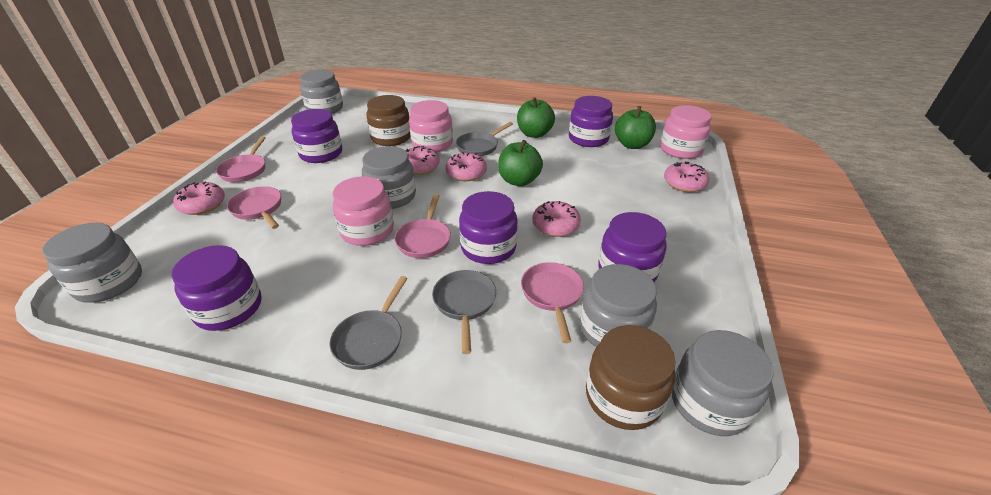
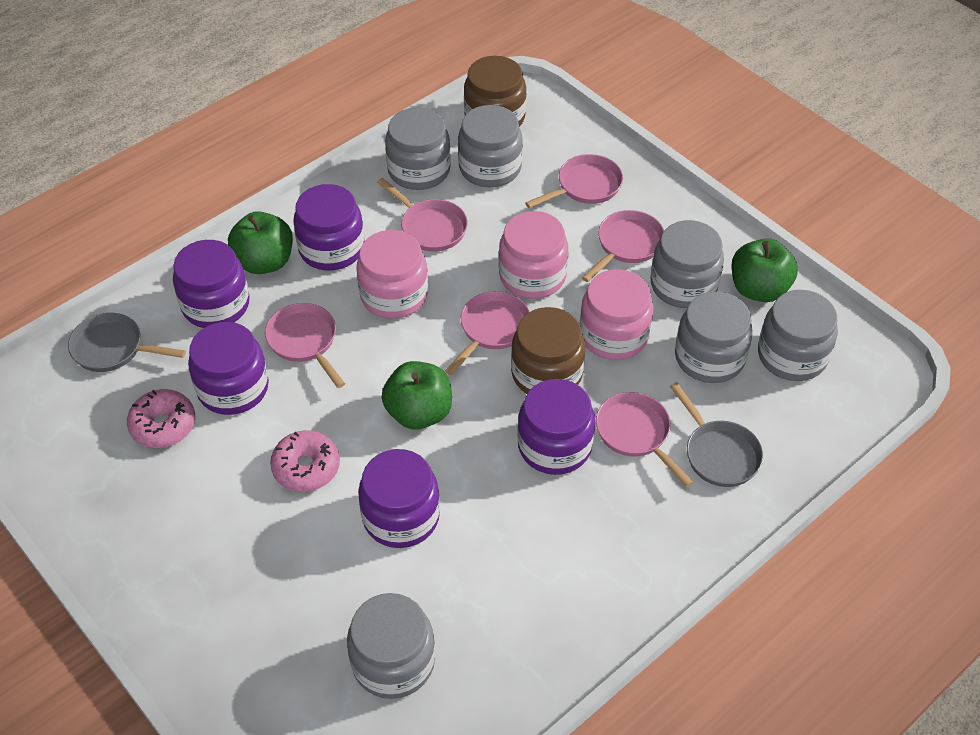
grey jar: 5 -> 6
grey pan: 3 -> 2
pink donut: 5 -> 2
pink pan: 4 -> 6

